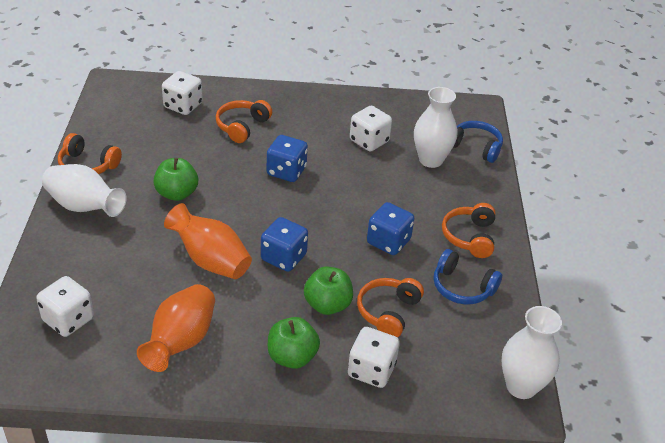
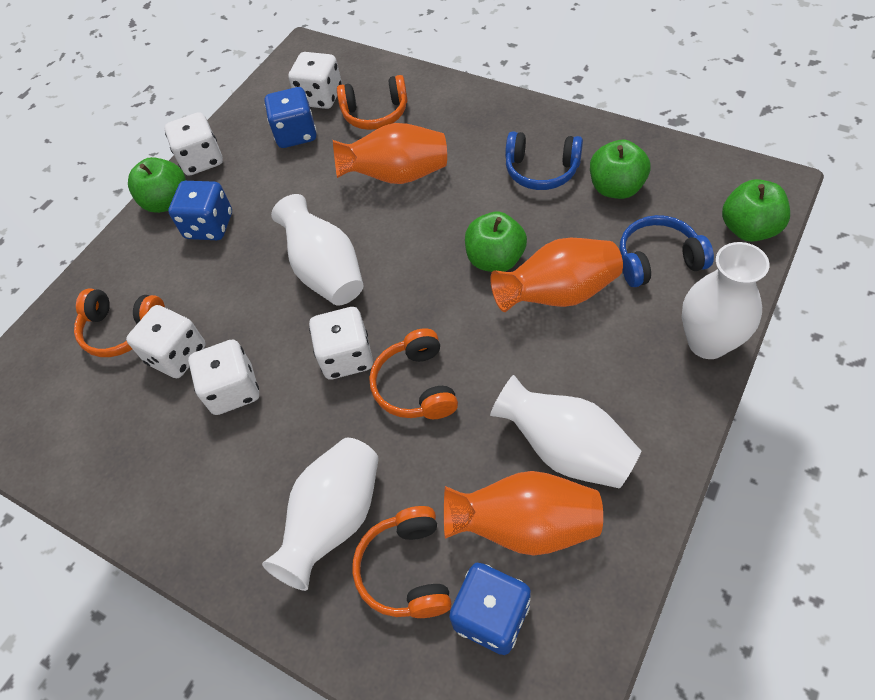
green apple: 3 -> 4
orange vase: 2 -> 3
white dice: 4 -> 5
white vase: 3 -> 4

